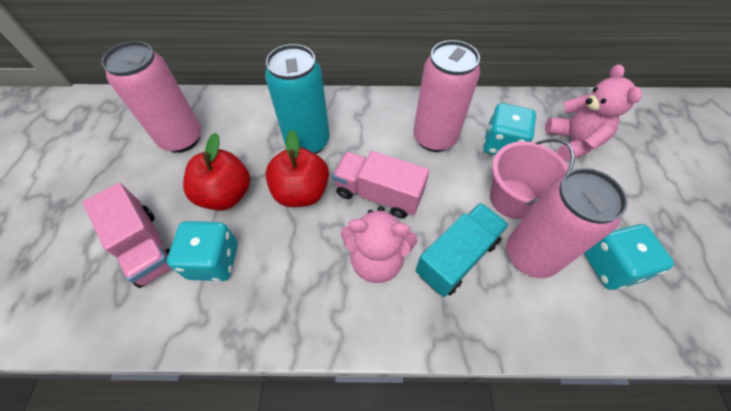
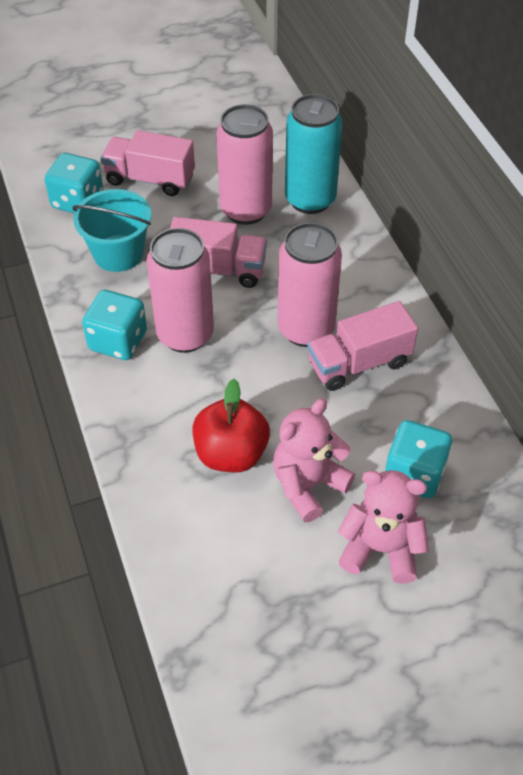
pink bucket: 1 -> 0
pink truck: 2 -> 3
red apple: 2 -> 1
turquoise bucket: 0 -> 1
turquoise truck: 1 -> 0

